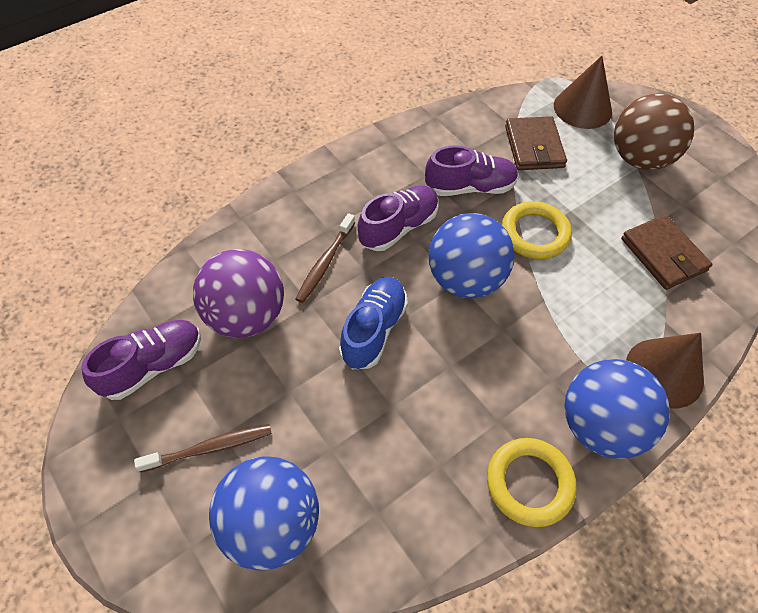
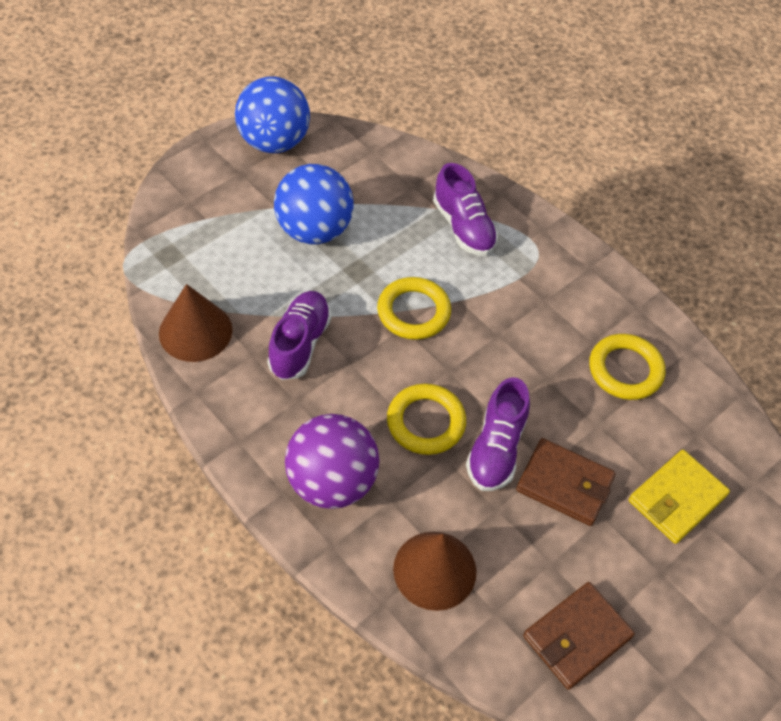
blue ball: 3 -> 2
blue shoe: 1 -> 0
brown ball: 1 -> 0
brown toothbrush: 2 -> 0
yellow ring: 2 -> 3
yellow wallet: 0 -> 1

